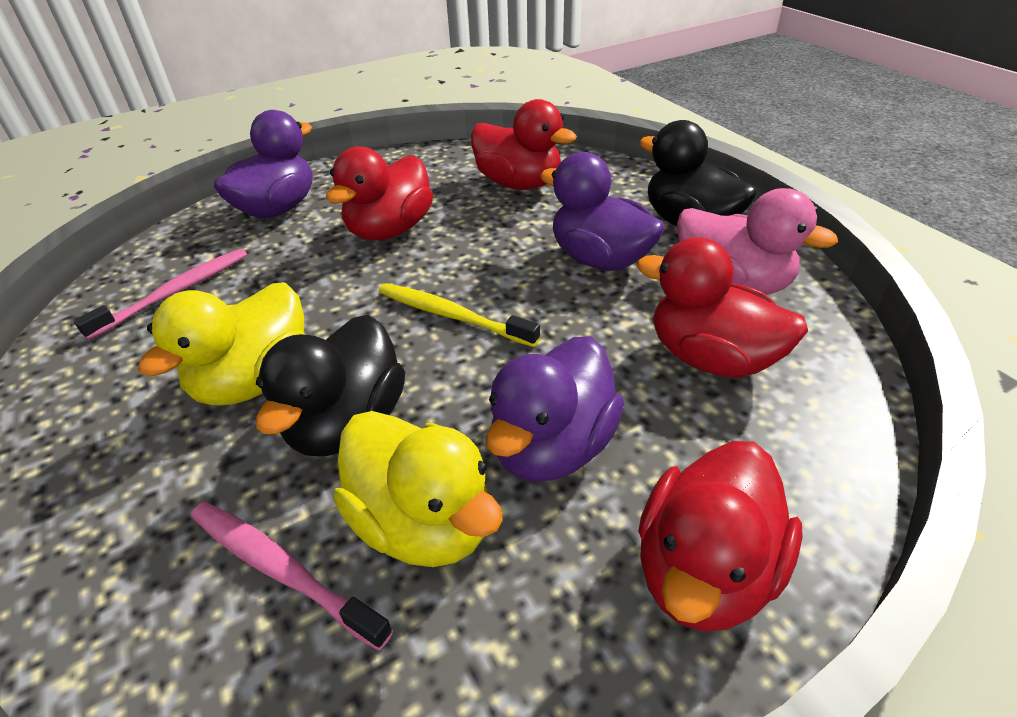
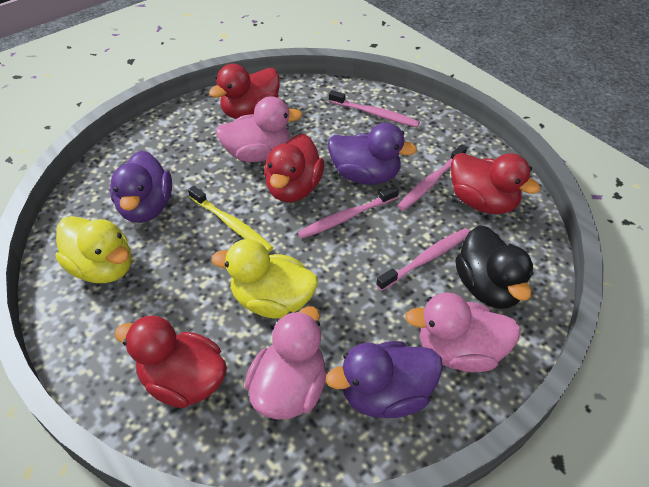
black duck: 2 -> 1
pink duck: 1 -> 3
pink toothbrush: 2 -> 4

